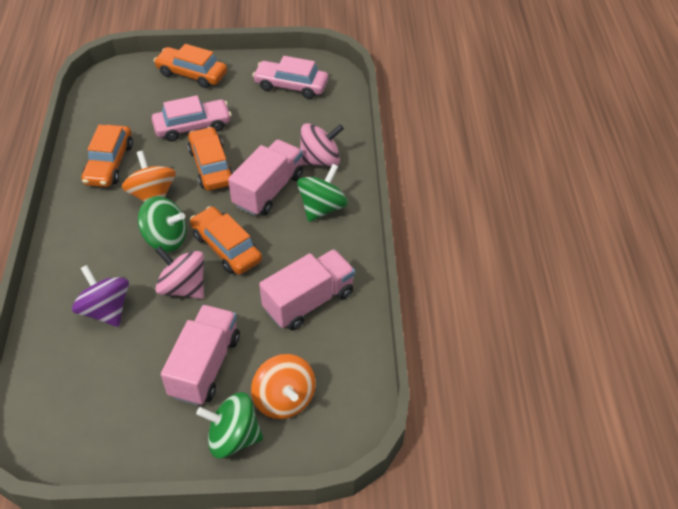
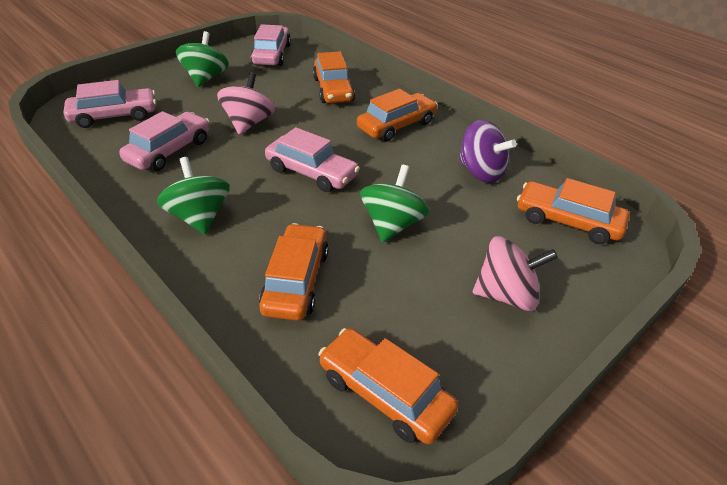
orange car: 4 -> 5
orange spinning top: 2 -> 0
pink car: 2 -> 4
pink truck: 3 -> 0

